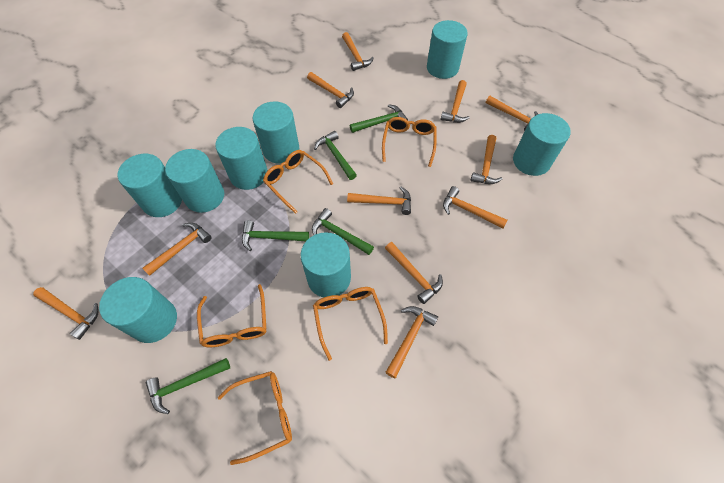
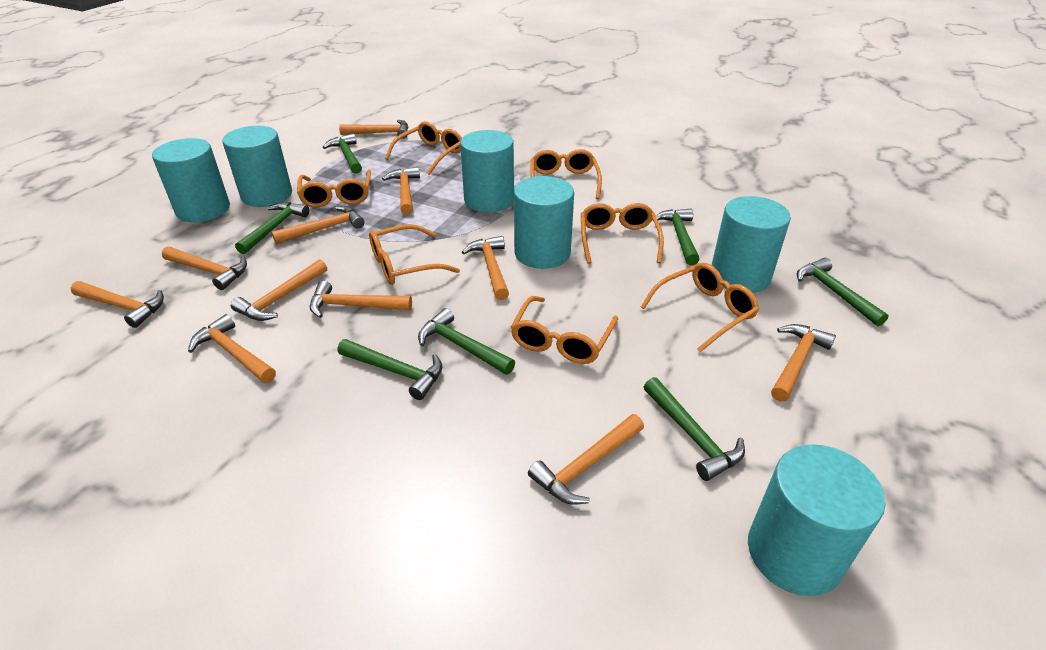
green hammer: 5 -> 7
orange glasses: 5 -> 7
turquoise cylinder: 8 -> 6

